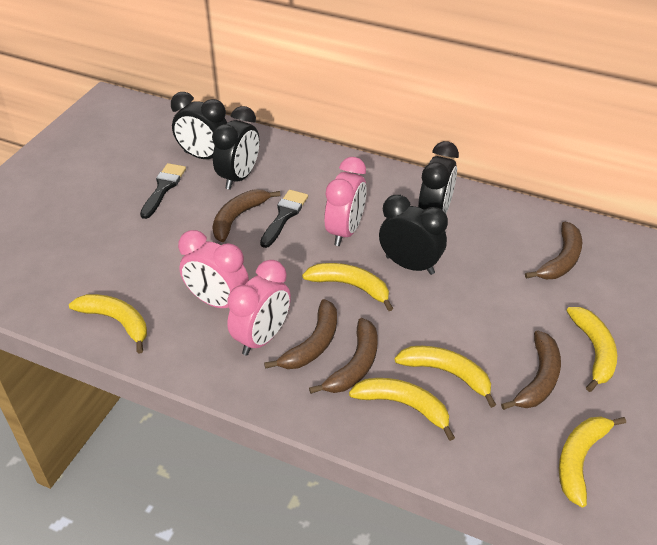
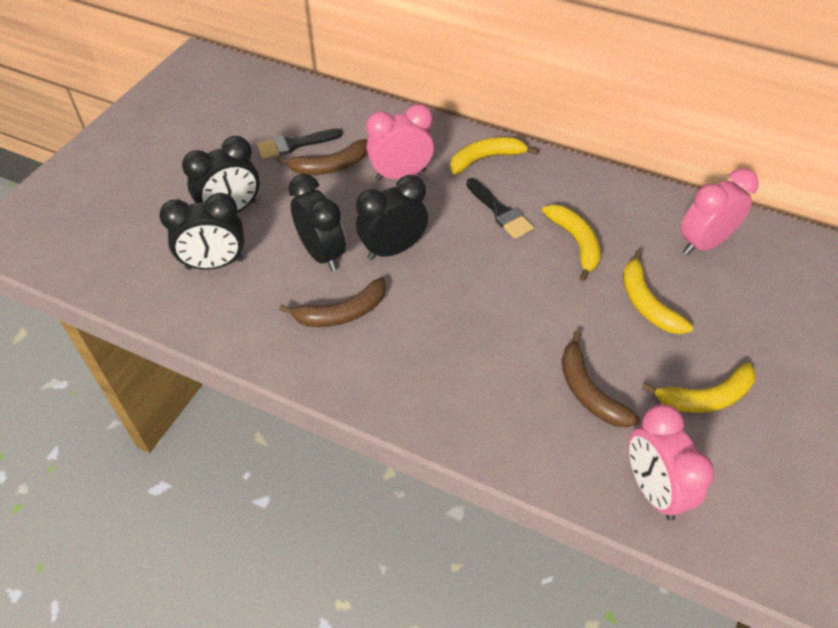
brown banana: 5 -> 3
yellow banana: 6 -> 4

